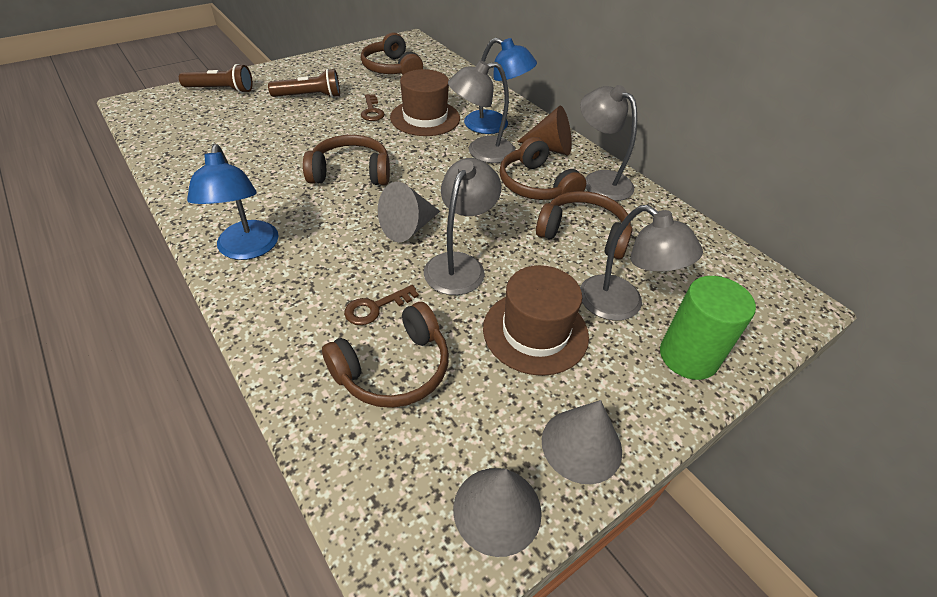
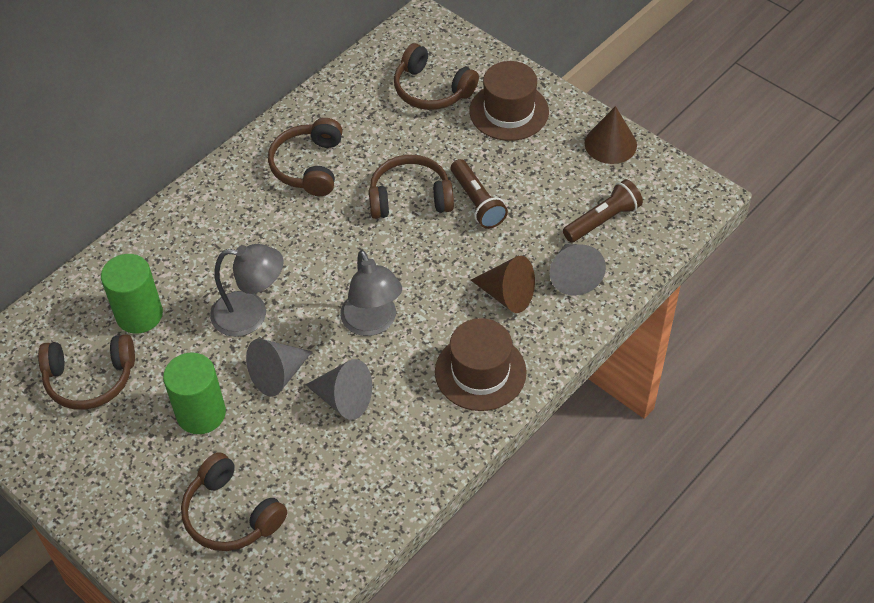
blue lamp: 2 -> 0
brown cone: 1 -> 2
brown key: 2 -> 0
green cylinder: 1 -> 2
grey lamp: 4 -> 2

